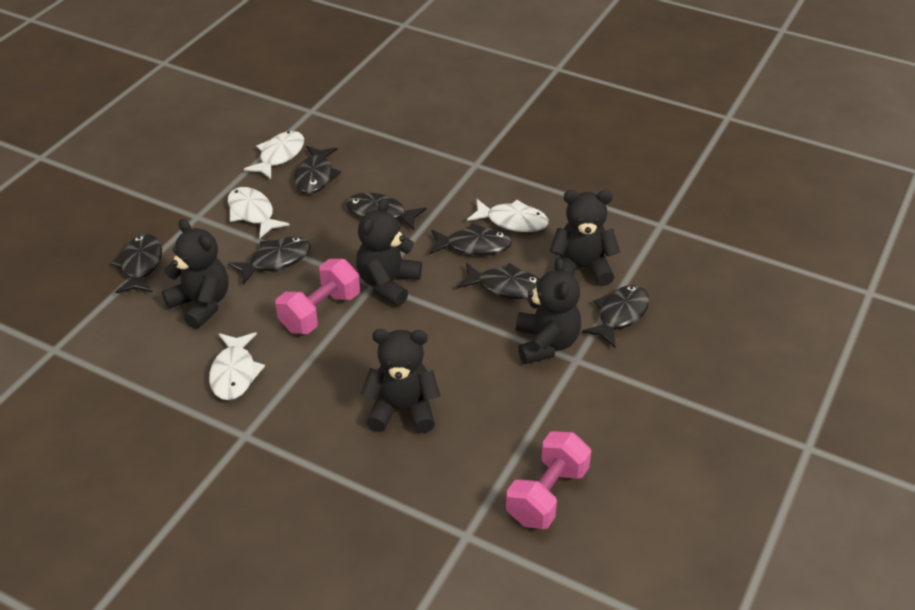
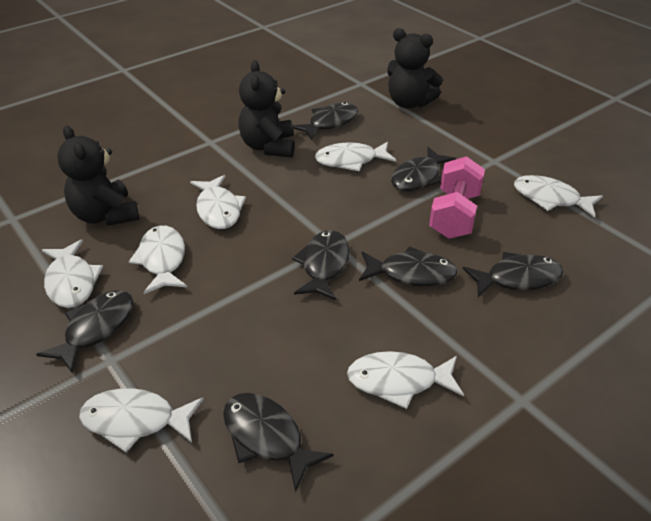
black teddy bear: 5 -> 3
pink dumbbell: 2 -> 1
white fish: 4 -> 7

